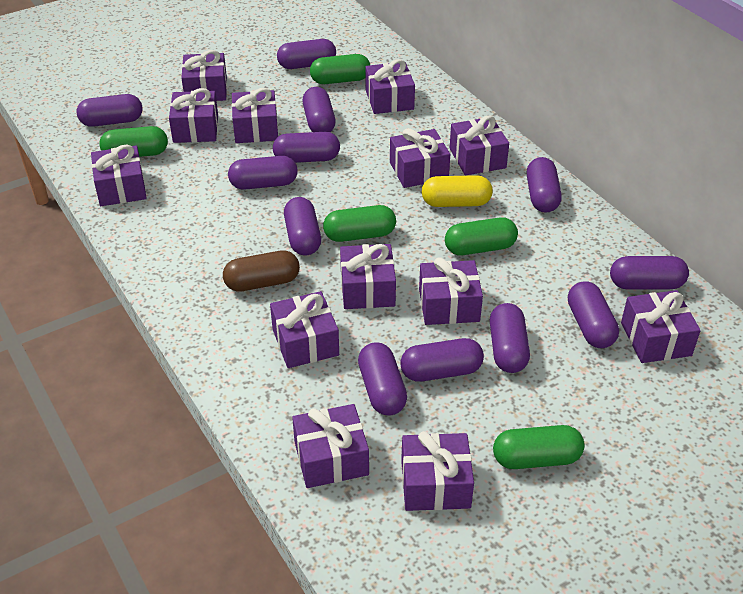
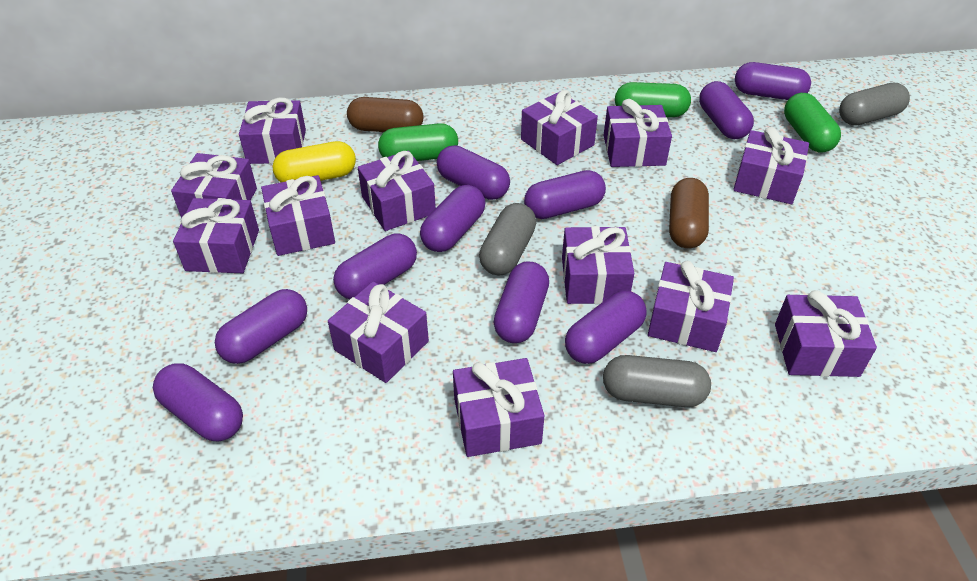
brown capsule: 1 -> 2
green capsule: 5 -> 3
grey capsule: 0 -> 3
purple capsule: 12 -> 10

